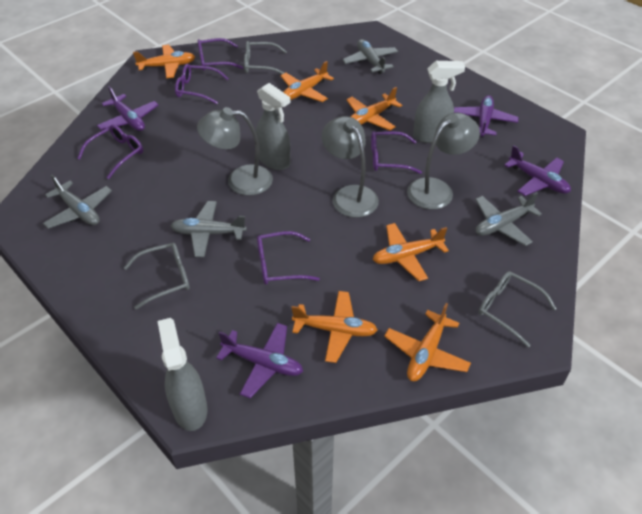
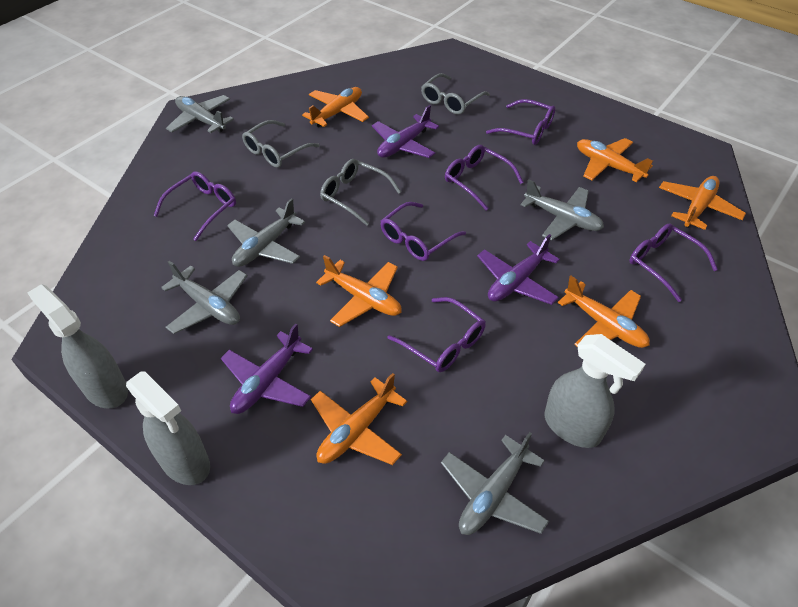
grey lamp: 3 -> 0
grey plane: 4 -> 5
purple glasses: 5 -> 6
purple plane: 4 -> 3

